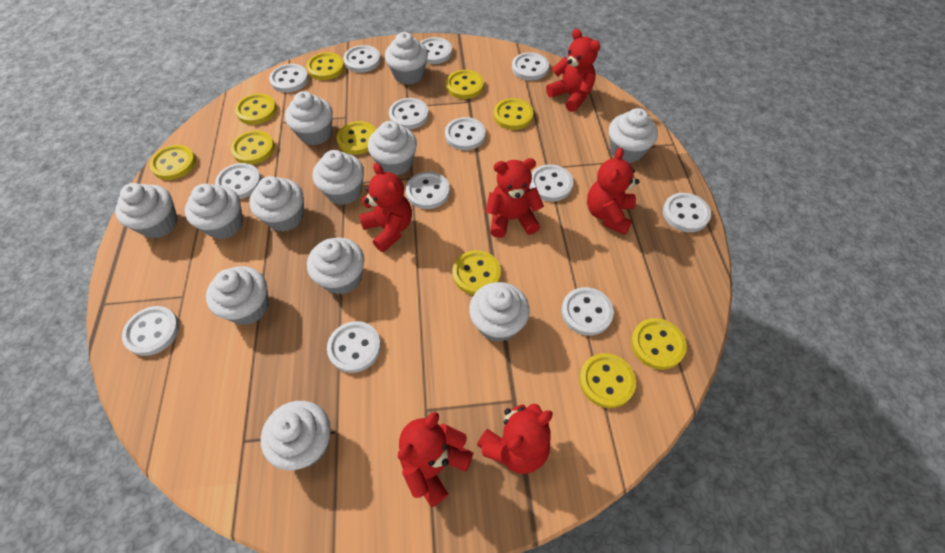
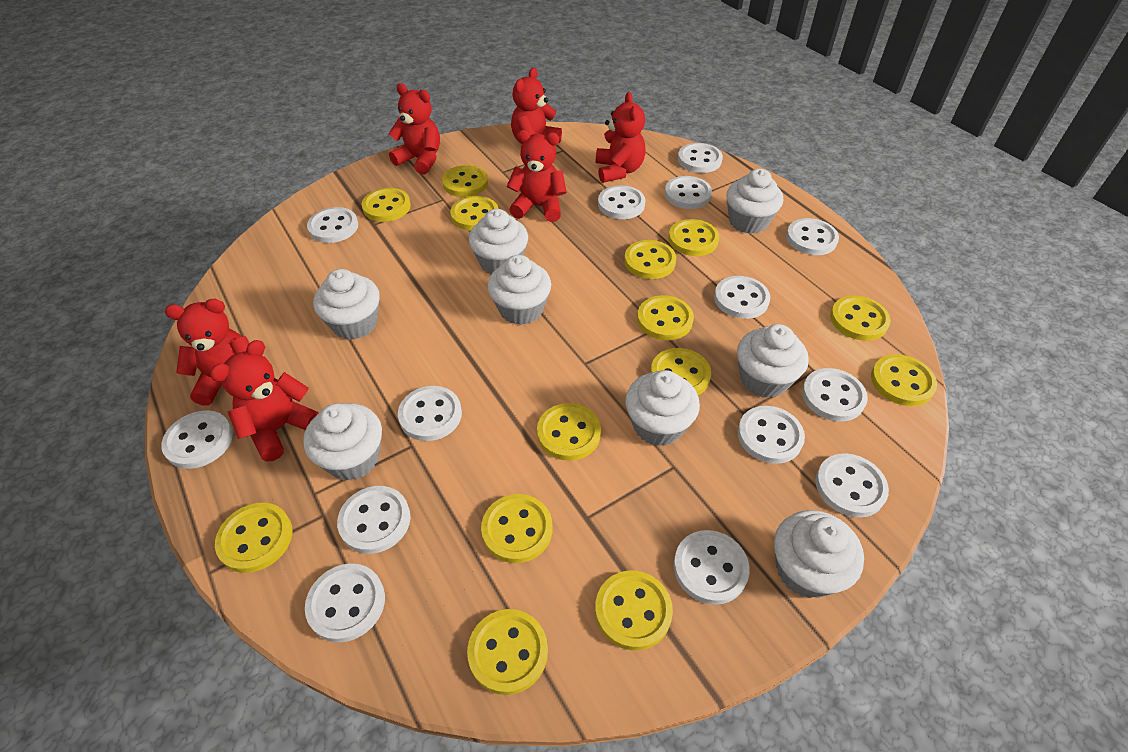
white button: 13 -> 14
white cupcake: 12 -> 8
yellow button: 10 -> 14

